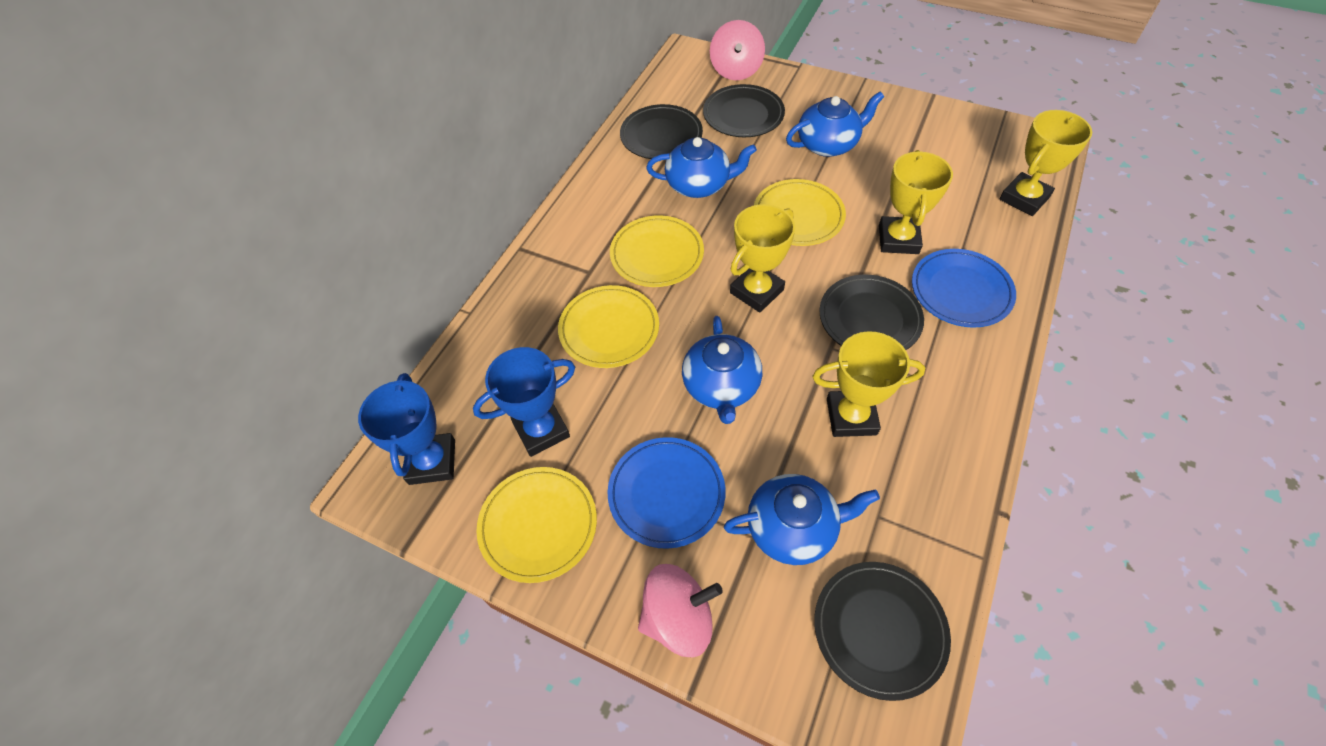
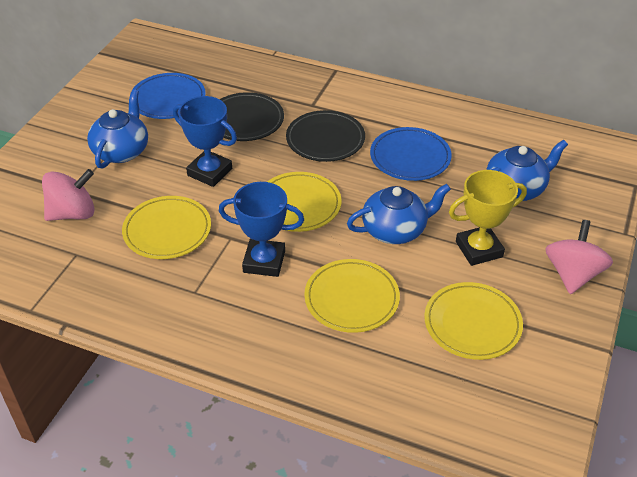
black plate: 4 -> 2
blue teapot: 4 -> 3
yellow trophy: 4 -> 1

